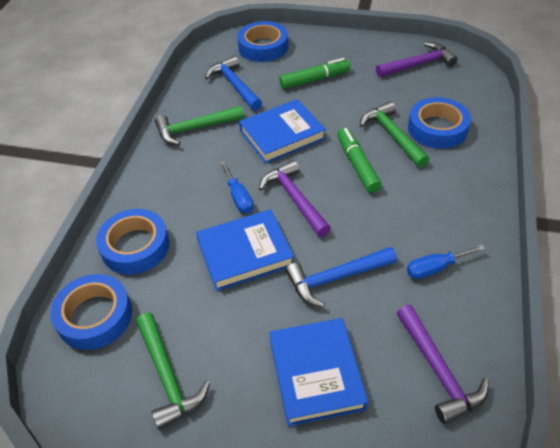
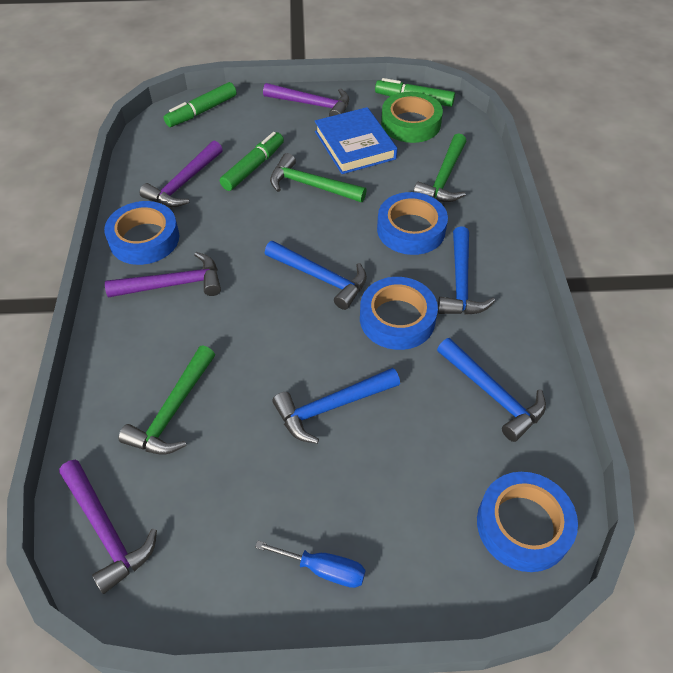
blue book: 3 -> 1
blue hammer: 2 -> 4
blue screwdriver: 2 -> 1
green marker: 2 -> 3
green tape: 0 -> 1
purple hammer: 3 -> 4

